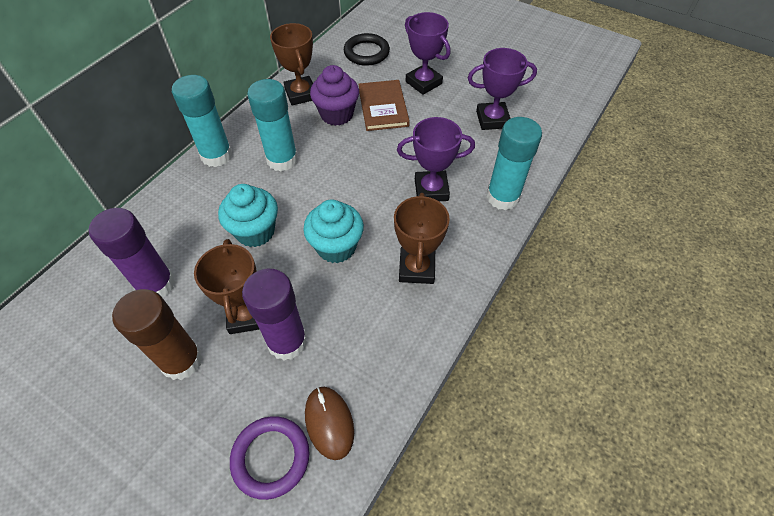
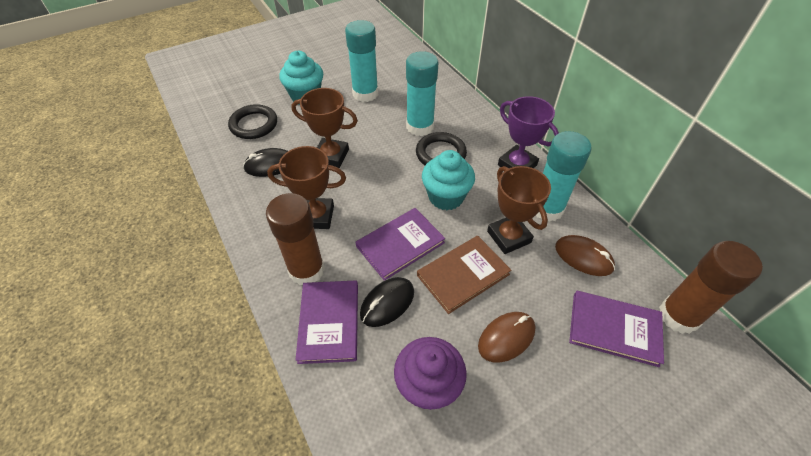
black mouse: 0 -> 2
black ring: 1 -> 2
brown glue stick: 1 -> 2
brown mouse: 1 -> 2
purple book: 0 -> 3
purple glue stick: 2 -> 0
purple ring: 1 -> 0
purple trophy: 3 -> 1

